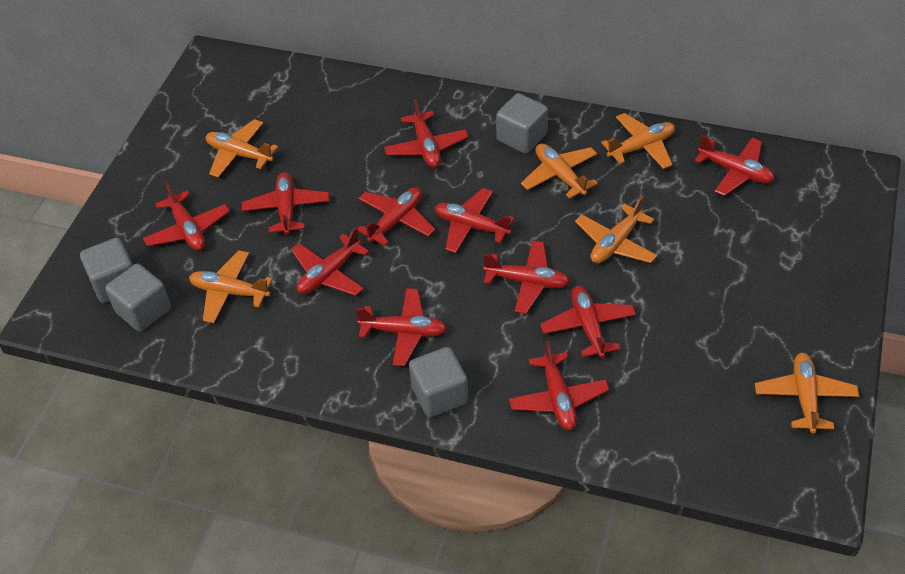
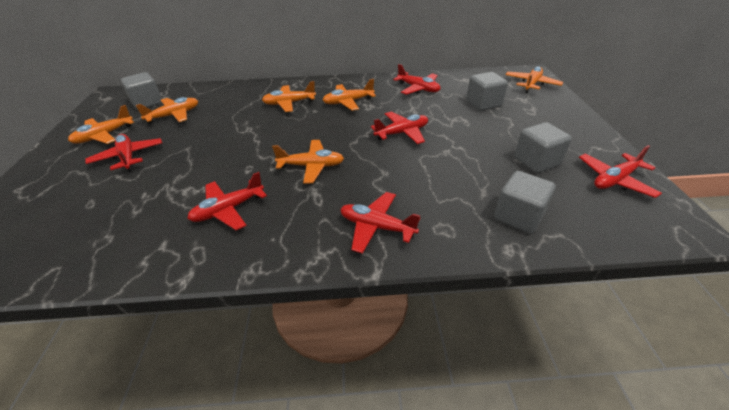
red plane: 11 -> 6

